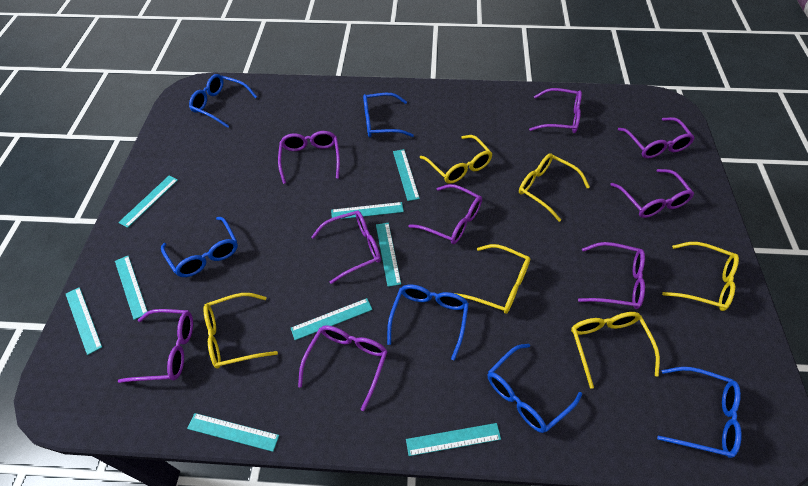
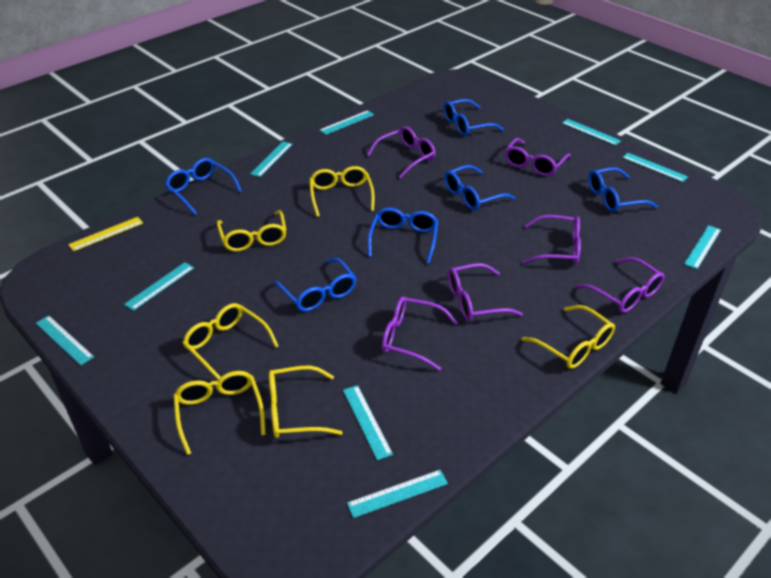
purple glasses: 9 -> 6
yellow ruler: 0 -> 1

